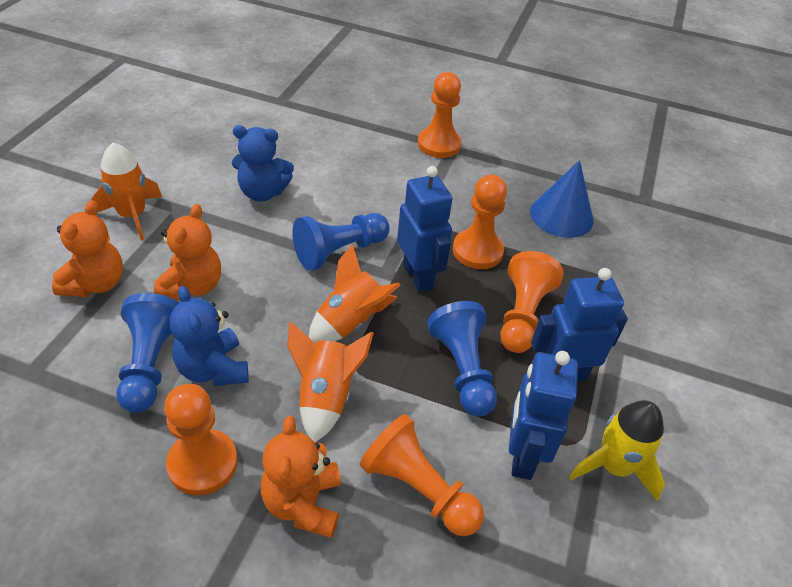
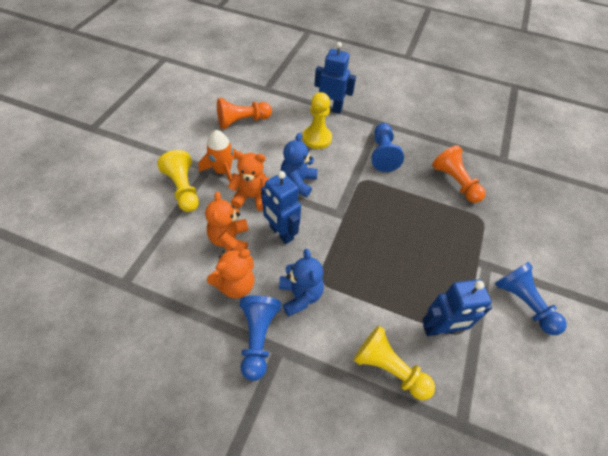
blue cone: 1 -> 0
orange pawn: 5 -> 2
orange rocket: 3 -> 1
yellow pawn: 0 -> 3
yellow rocket: 1 -> 0

